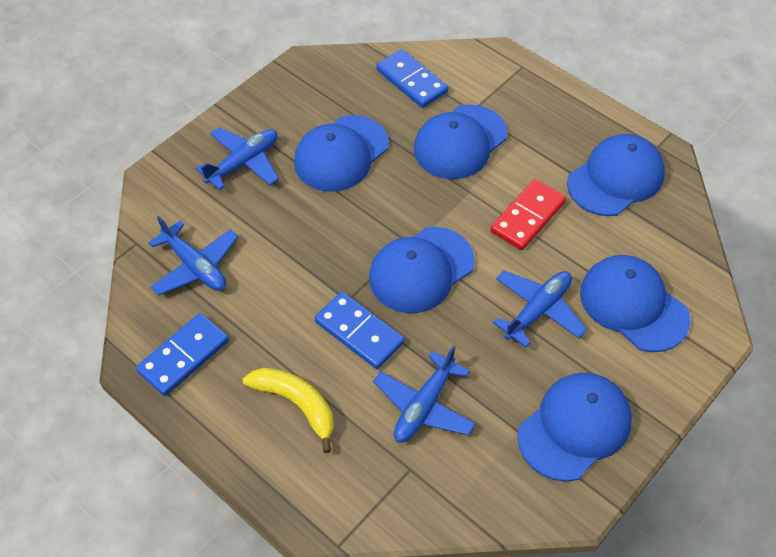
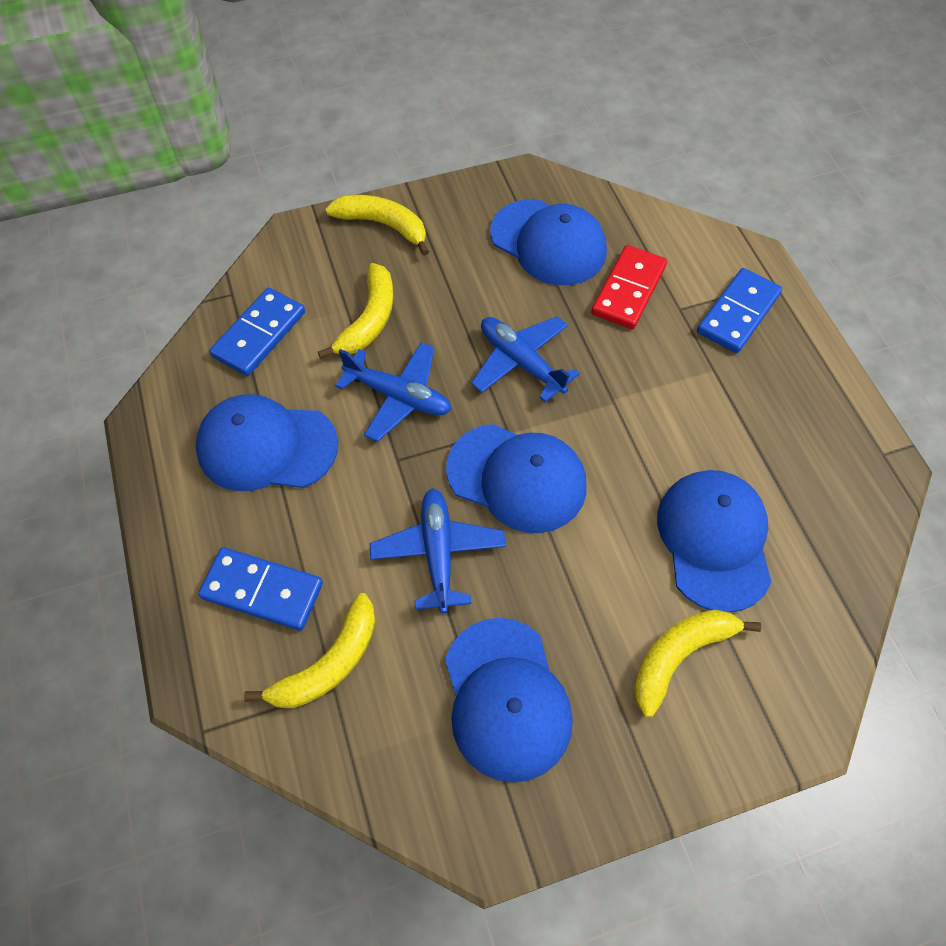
blue cap: 6 -> 5
blue plane: 4 -> 3
yellow banana: 1 -> 4

